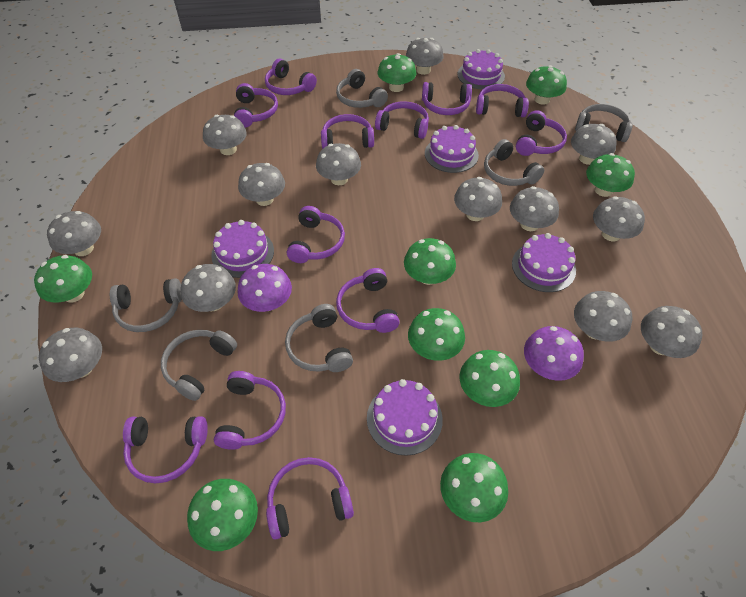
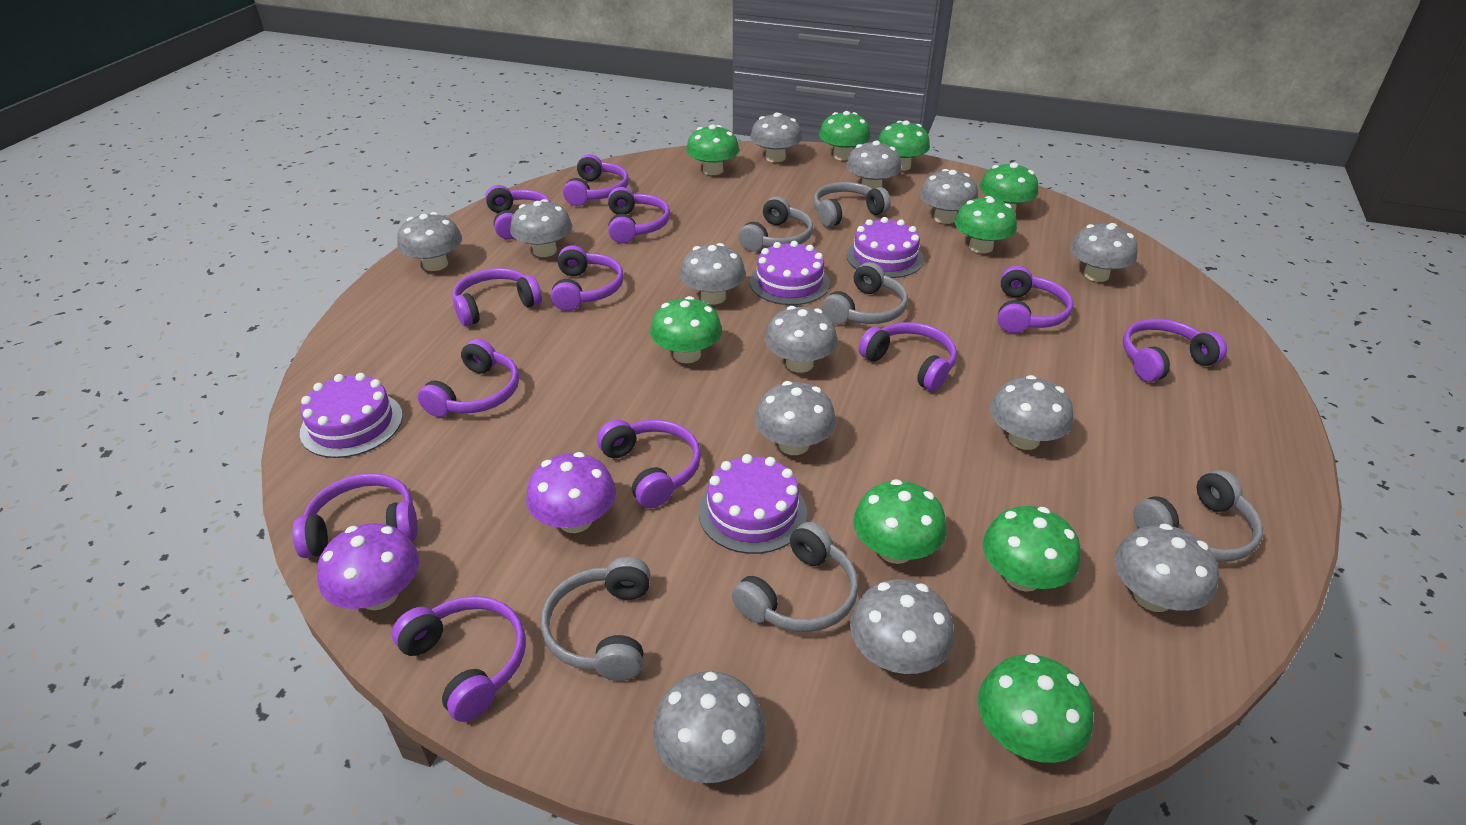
purple cake: 5 -> 4

